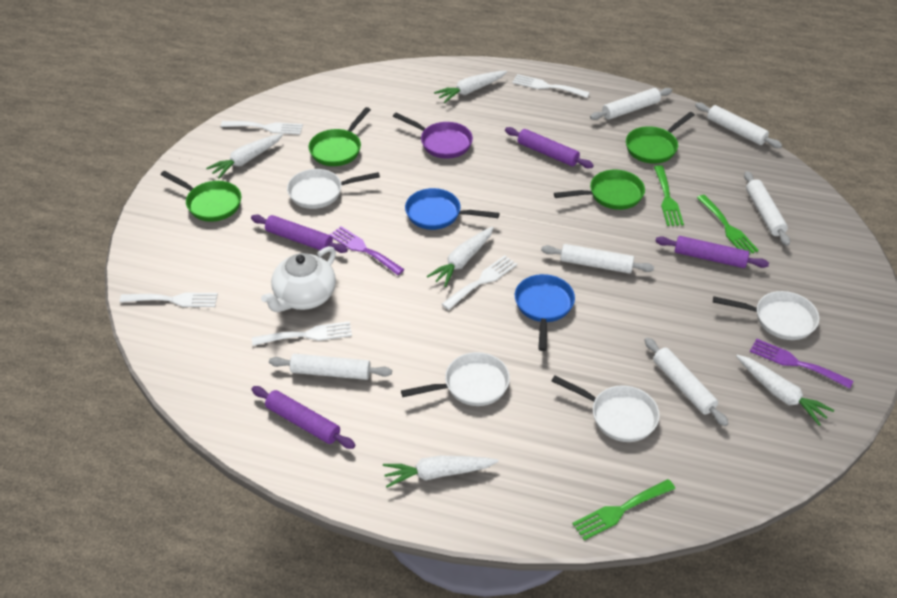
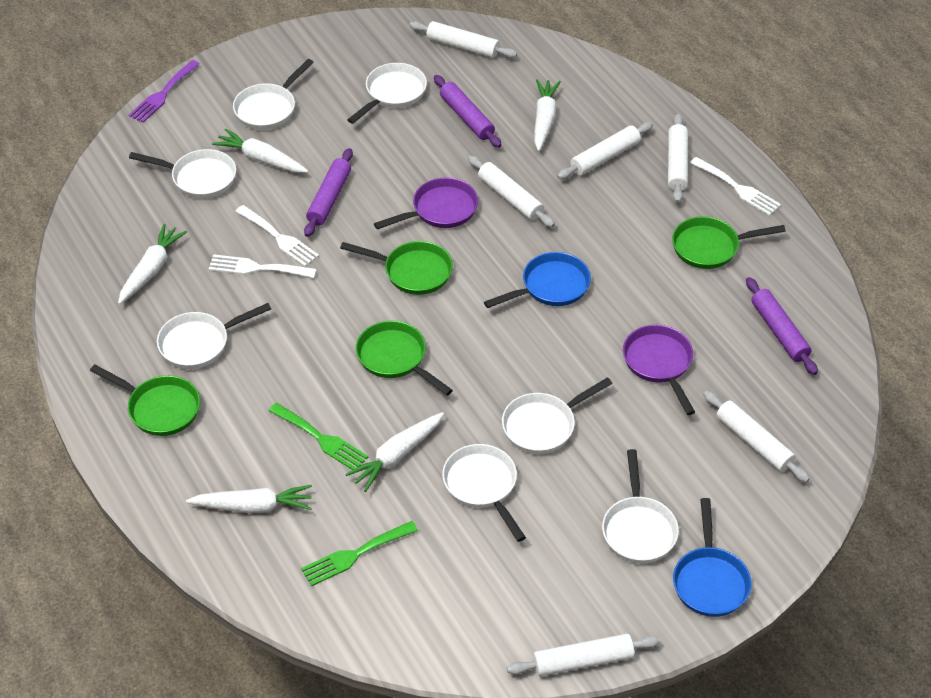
green fork: 3 -> 2
purple fork: 2 -> 1
purple pan: 1 -> 2
purple rolling pin: 4 -> 3
white fork: 5 -> 3
white pan: 4 -> 7
white teapot: 1 -> 0

